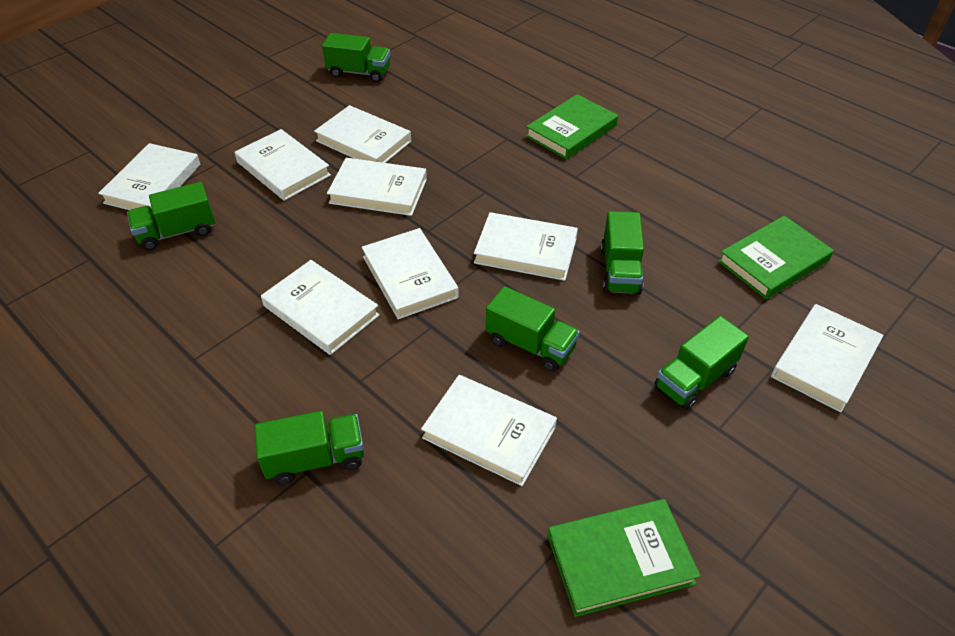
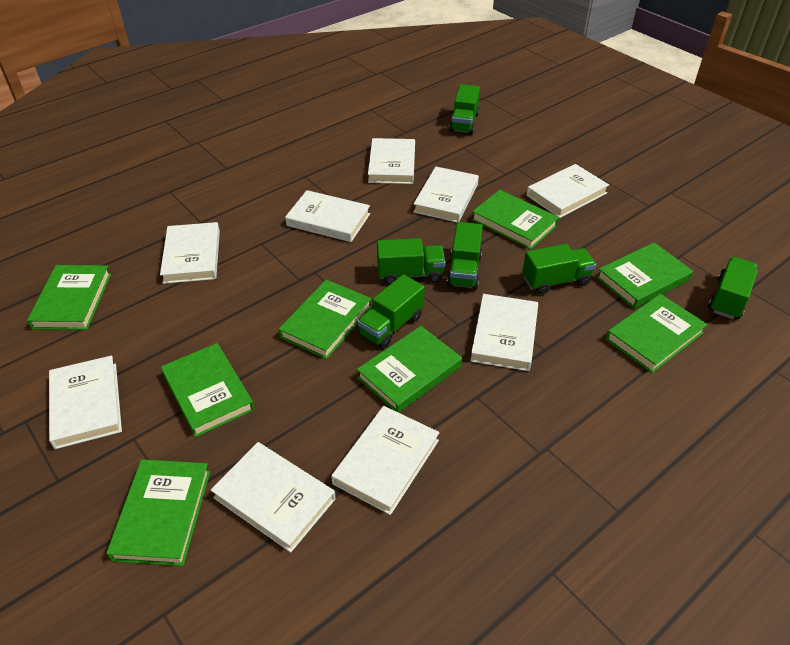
green book: 3 -> 8

